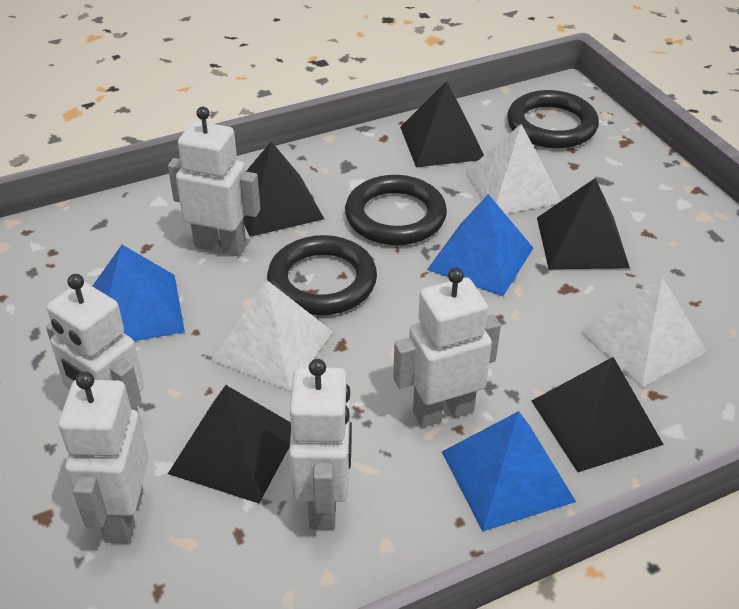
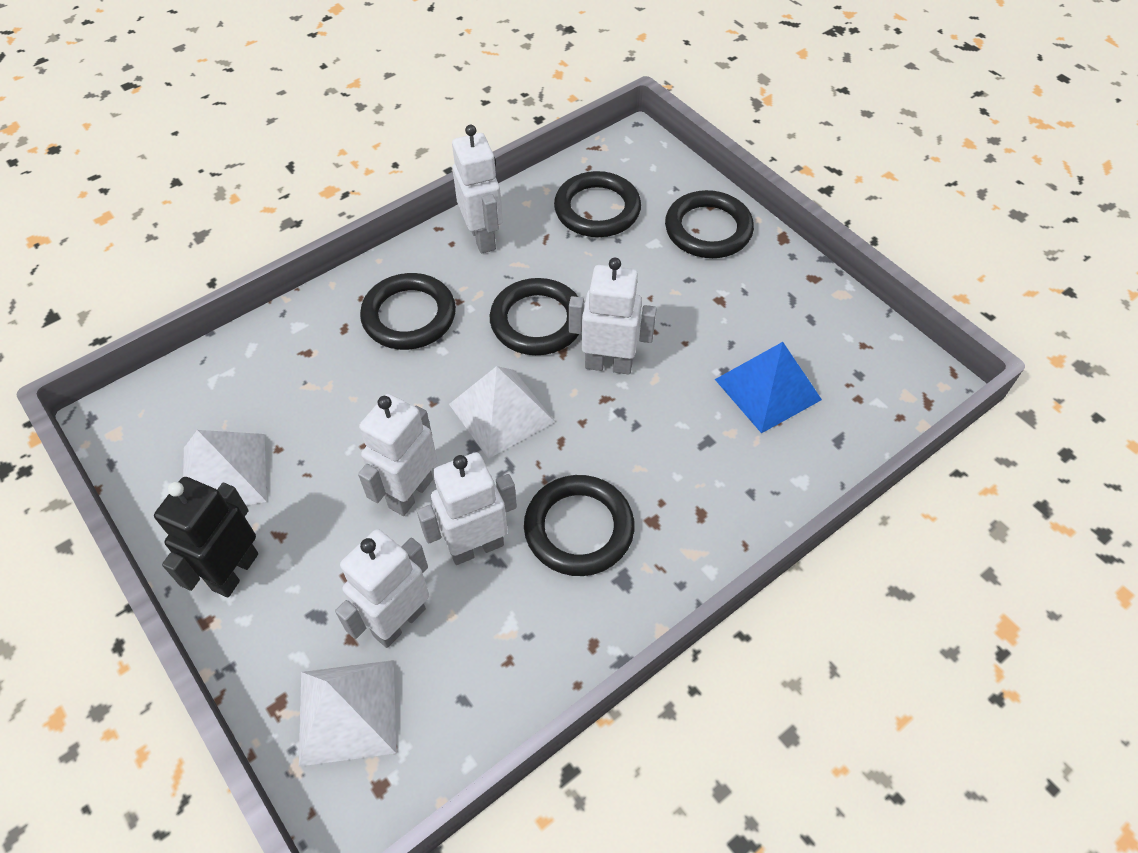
black pyramid: 5 -> 0
black ring: 3 -> 5
black robot: 0 -> 1
blue pyramid: 3 -> 1

